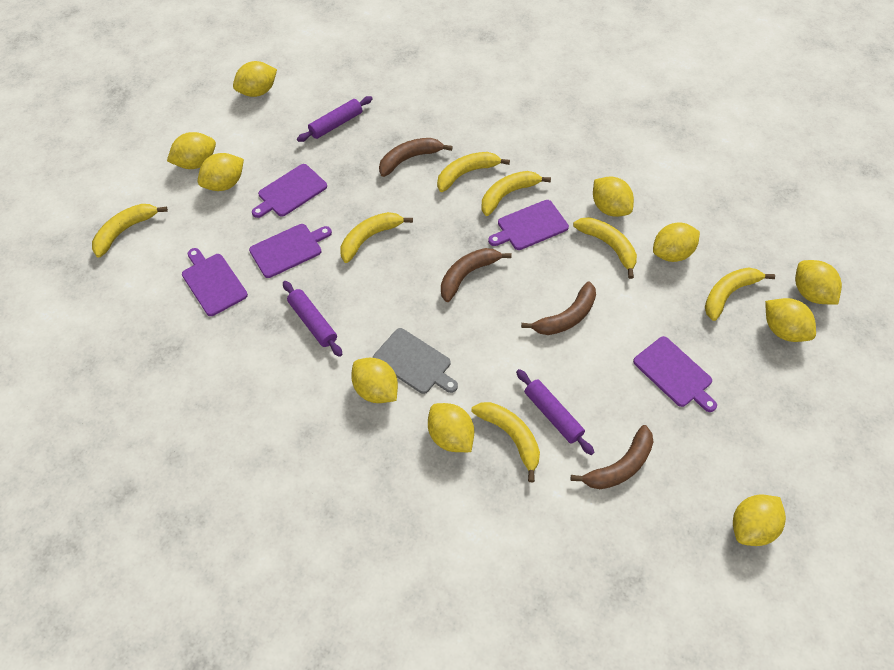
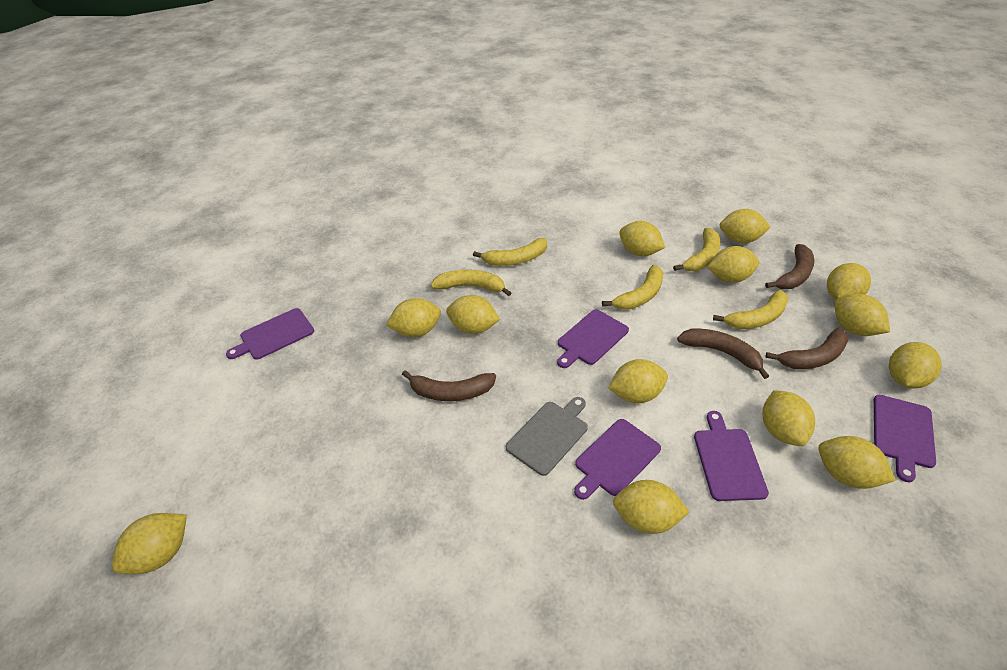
purple rolling pin: 3 -> 0
yellow banana: 7 -> 5
yellow lemon: 10 -> 13

